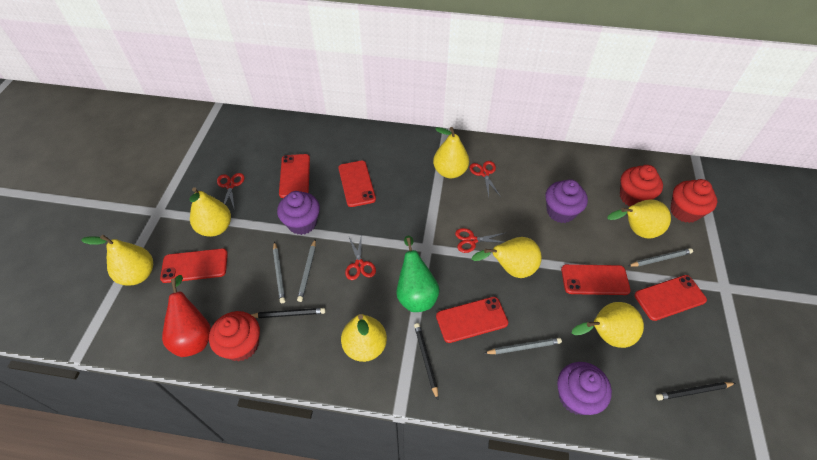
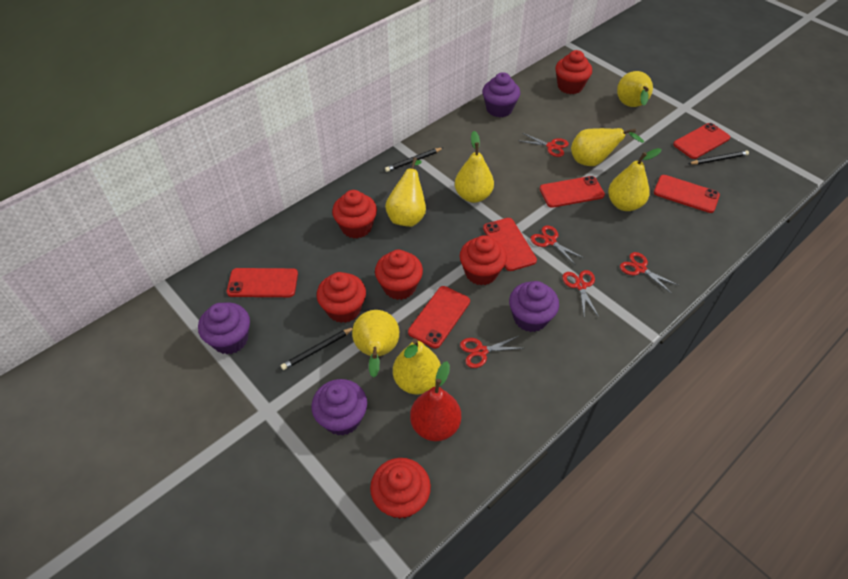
green pear: 1 -> 0
grey pencil: 4 -> 0
purple cupcake: 3 -> 4
red cupcake: 3 -> 6
red scissors: 4 -> 5

